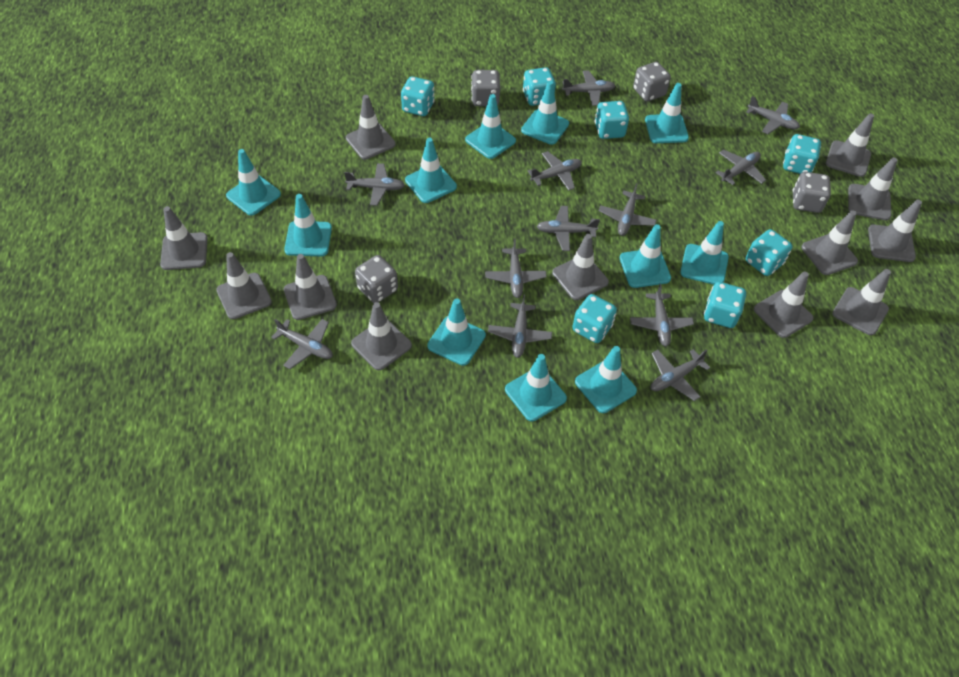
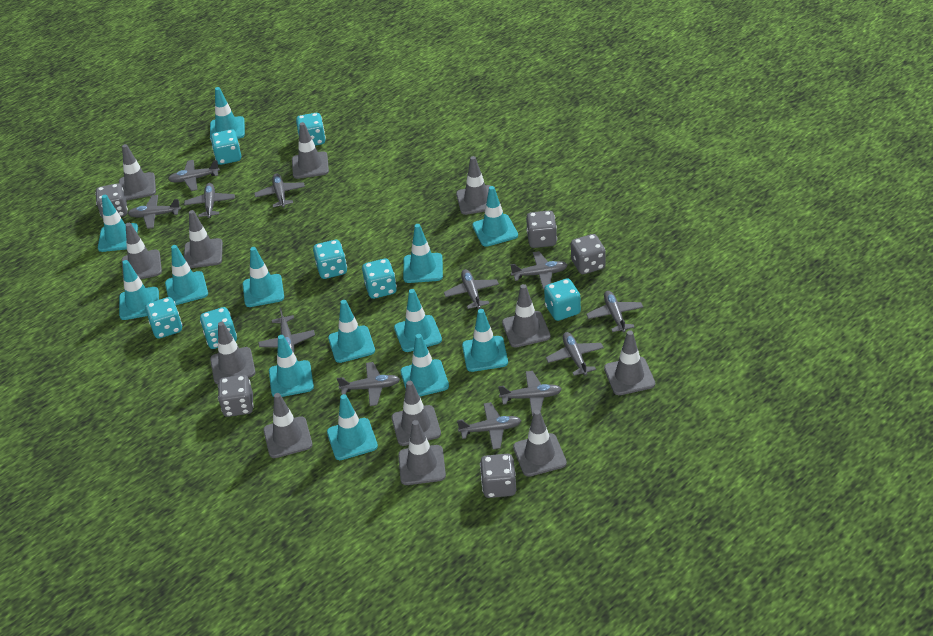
grey dice: 4 -> 5
turquoise traffic cone: 11 -> 13

